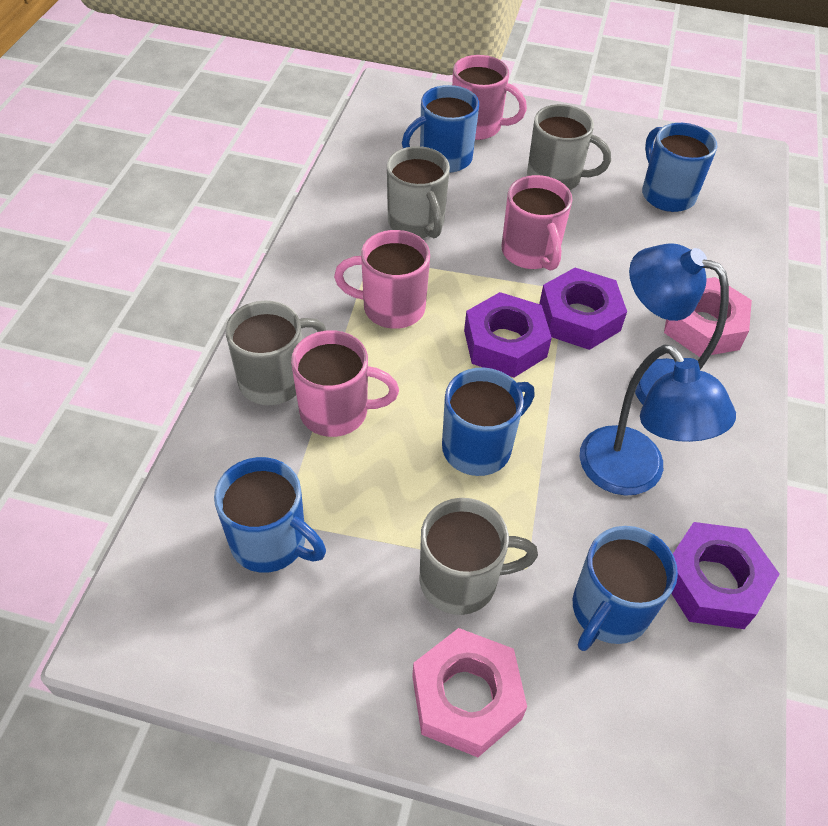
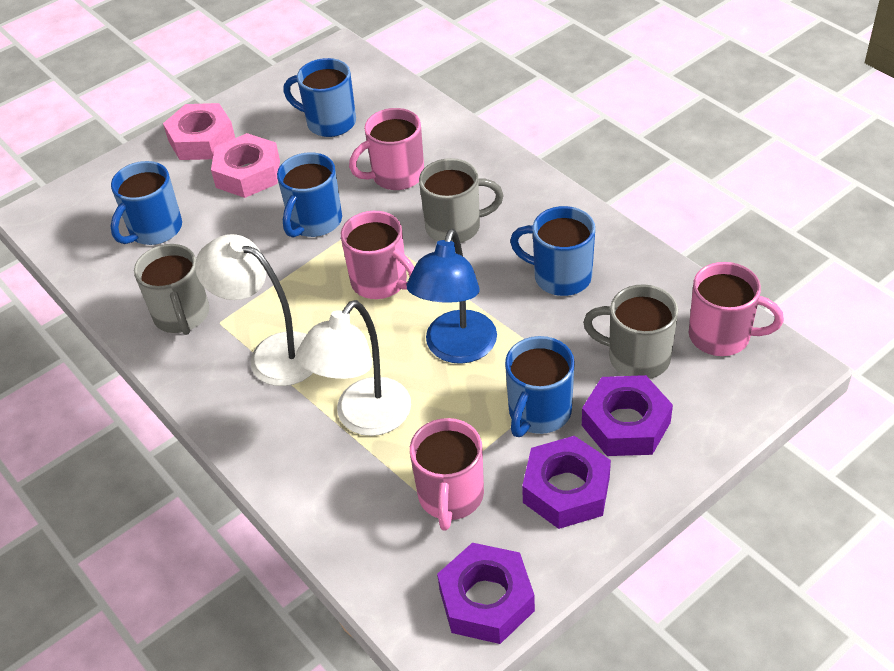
blue lamp: 2 -> 1
grey mug: 4 -> 3
white lamp: 0 -> 2

